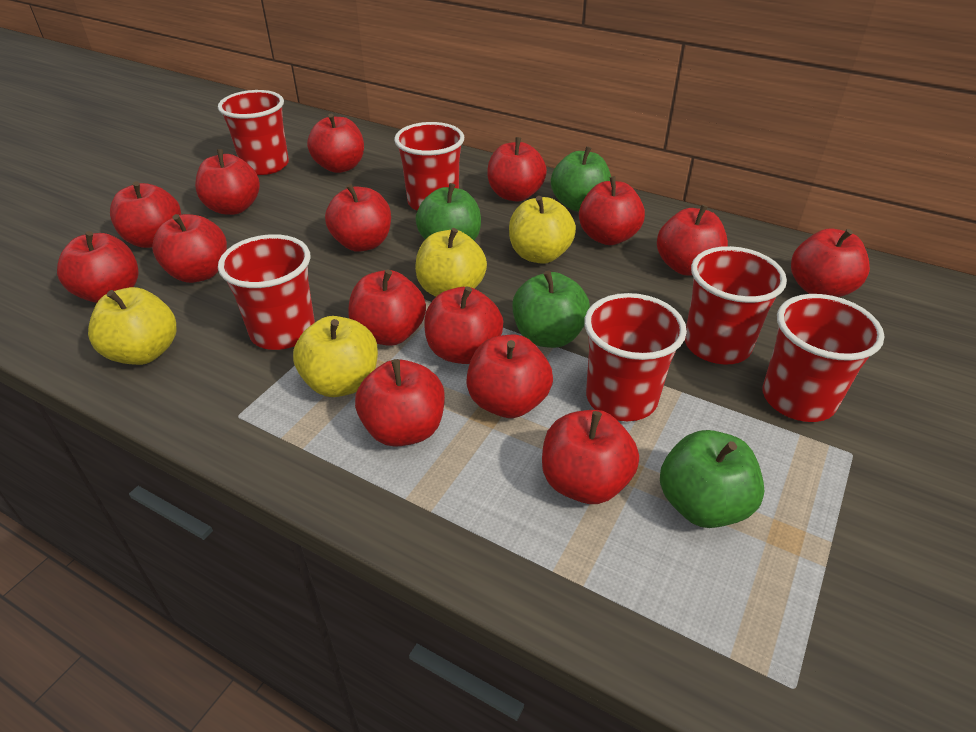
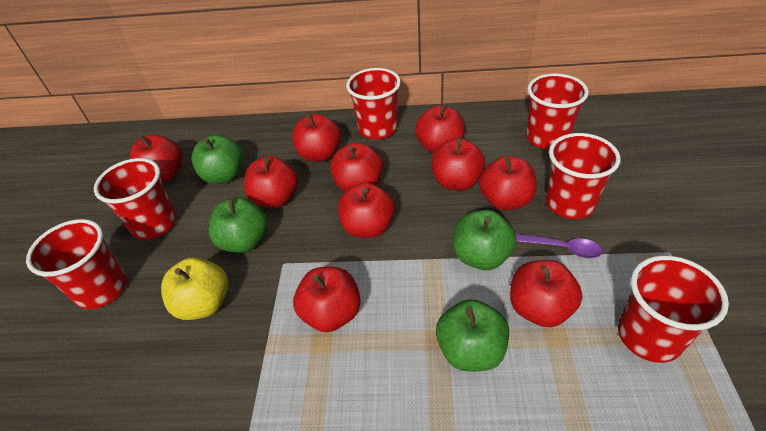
purple spoon: 0 -> 1
red apple: 15 -> 10
yellow apple: 4 -> 1

